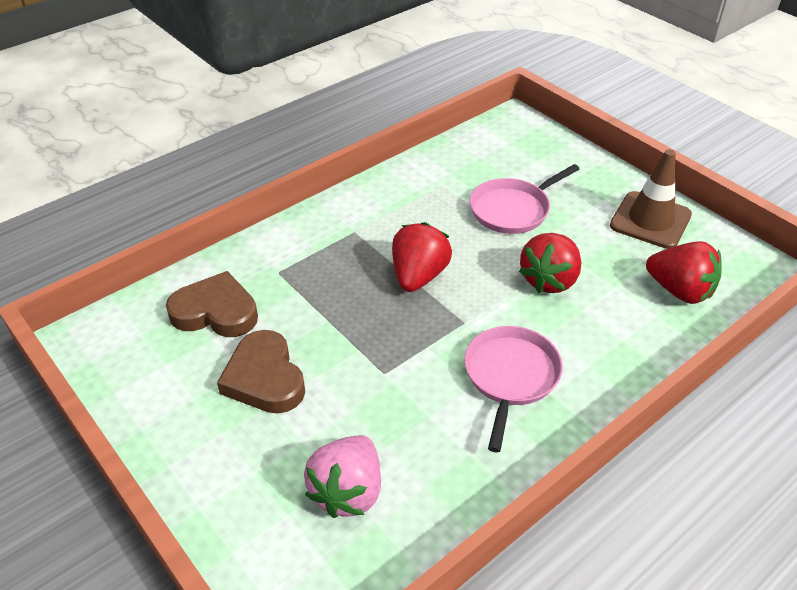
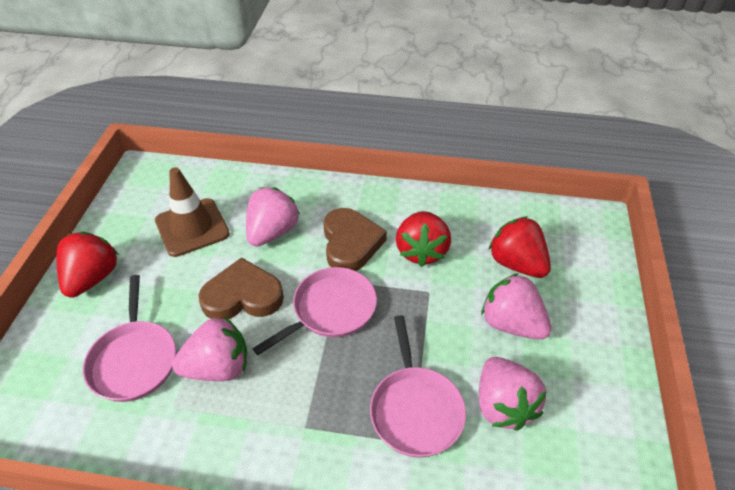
pink pan: 2 -> 3
pink strawberry: 1 -> 4

